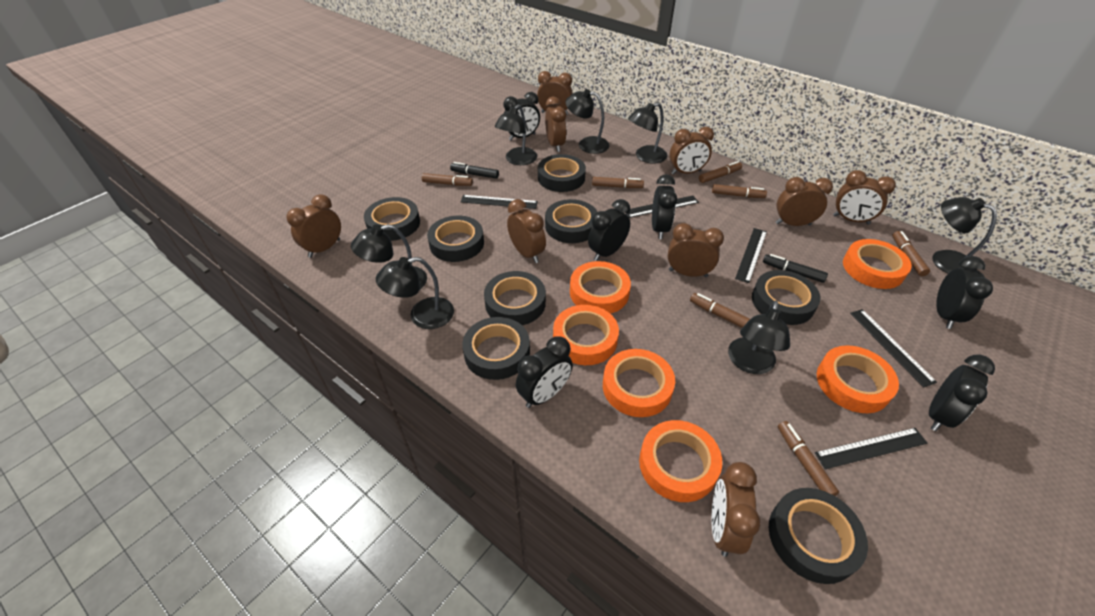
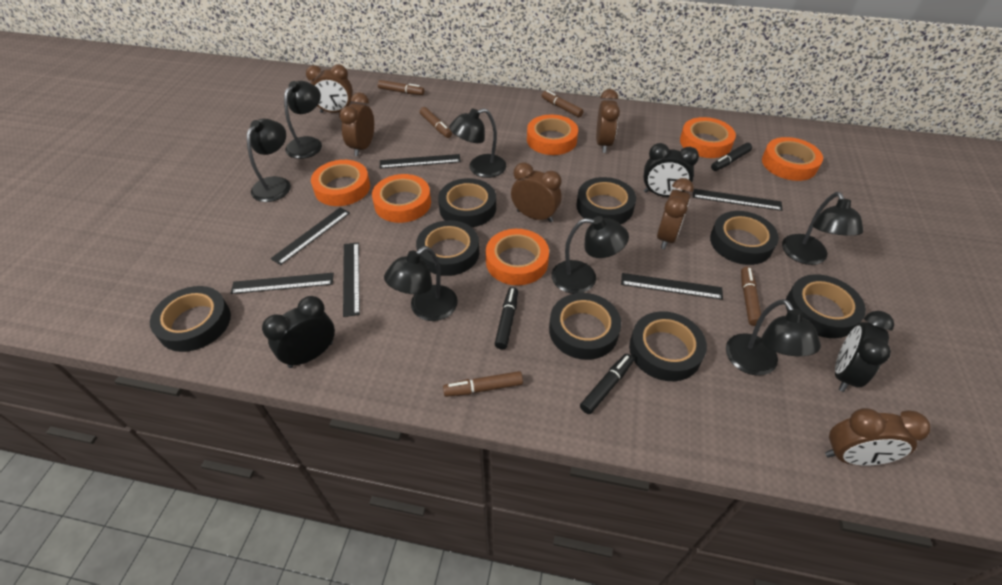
black clock: 6 -> 3
black marker: 2 -> 3
black ruler: 5 -> 6
brown clock: 9 -> 6
brown marker: 7 -> 5

